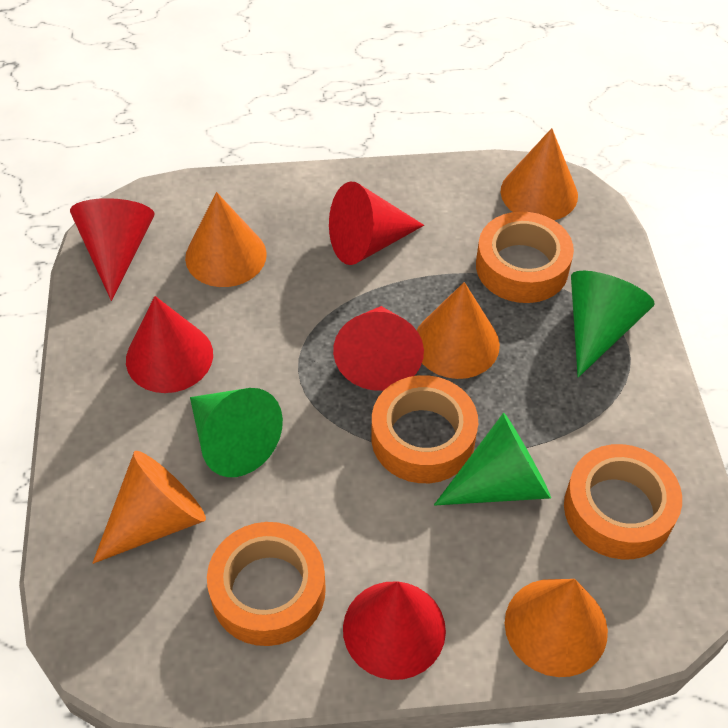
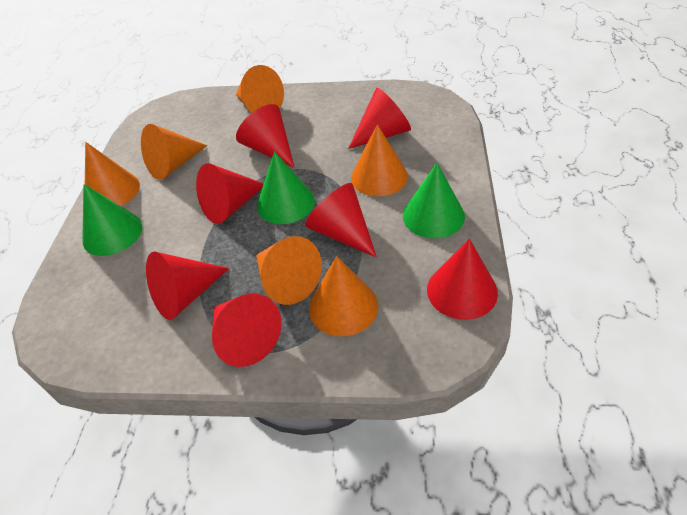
orange cone: 5 -> 6
orange tape: 4 -> 0
red cone: 5 -> 7

